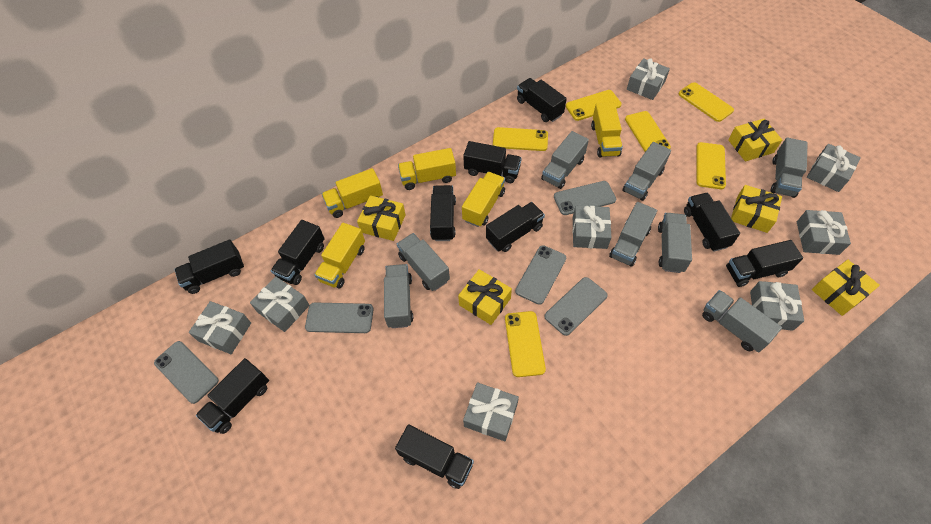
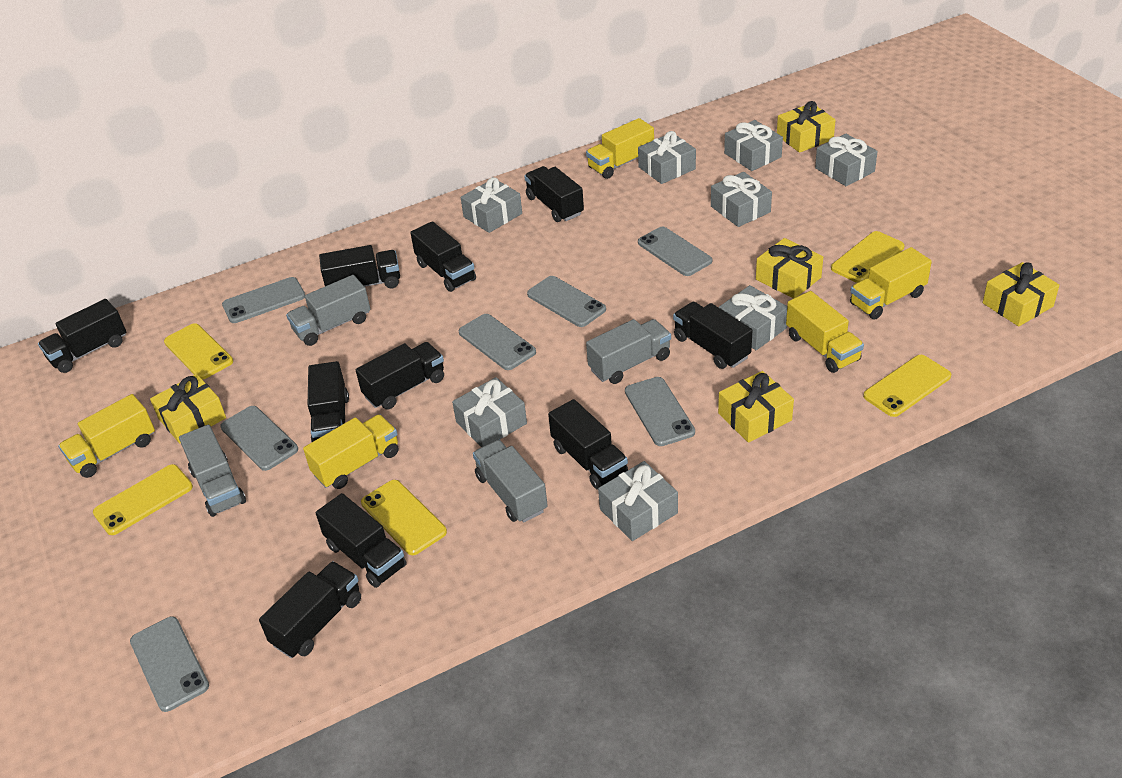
grey phone: 5 -> 7
grey truck: 8 -> 4
yellow phone: 6 -> 5

